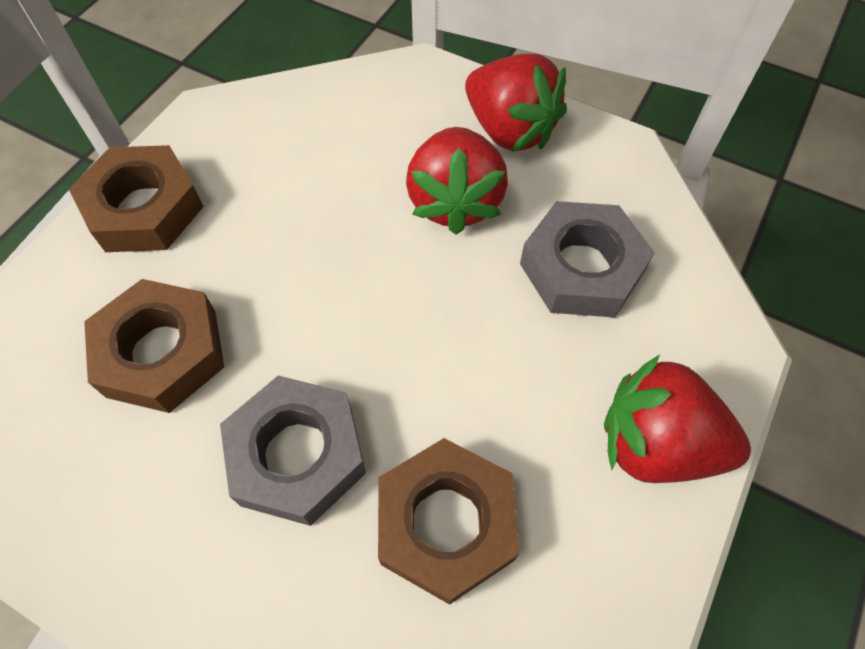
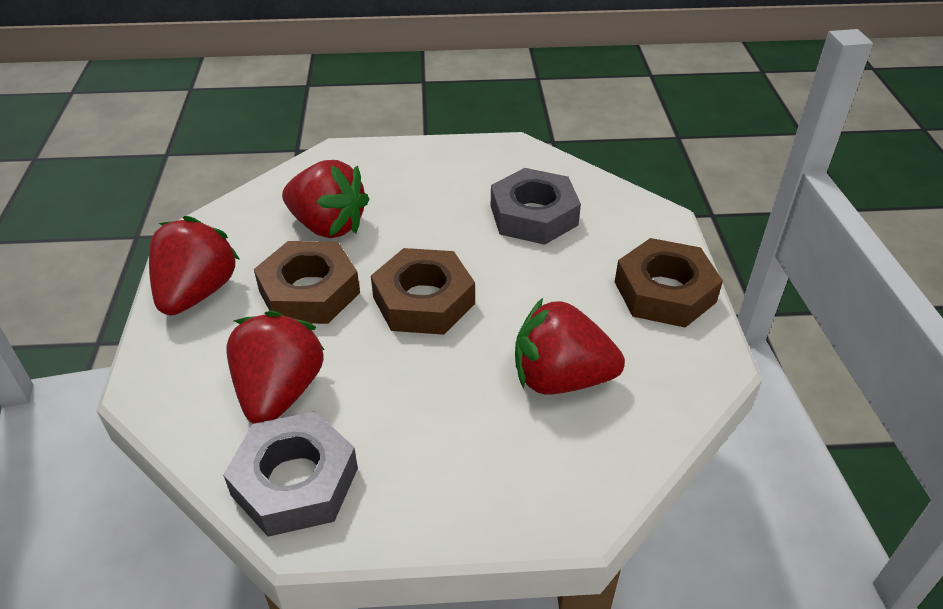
red strawberry: 3 -> 4

